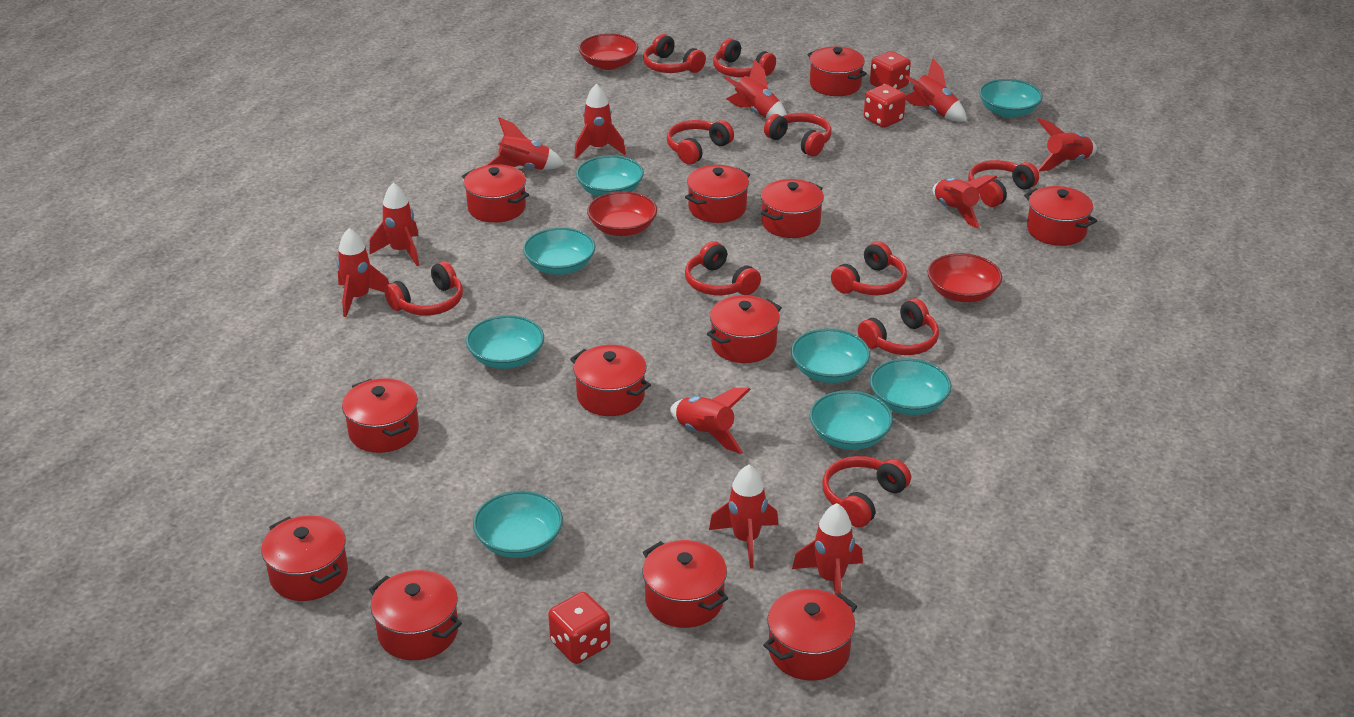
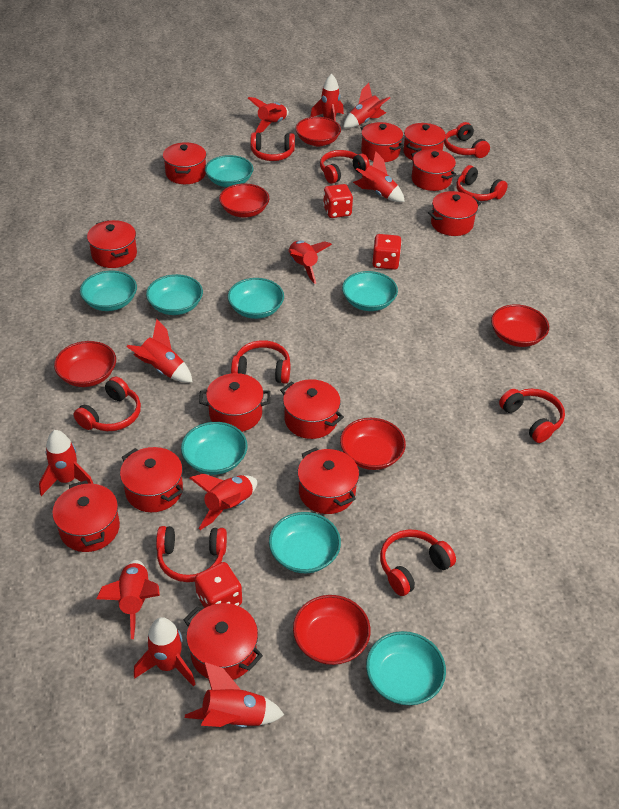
red bowl: 3 -> 6
red headphones: 10 -> 9

